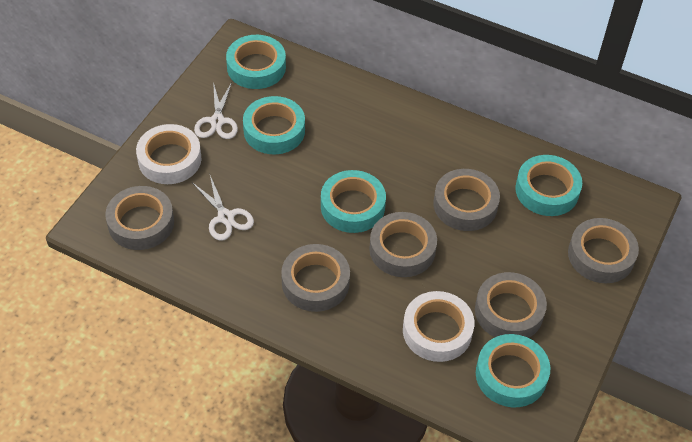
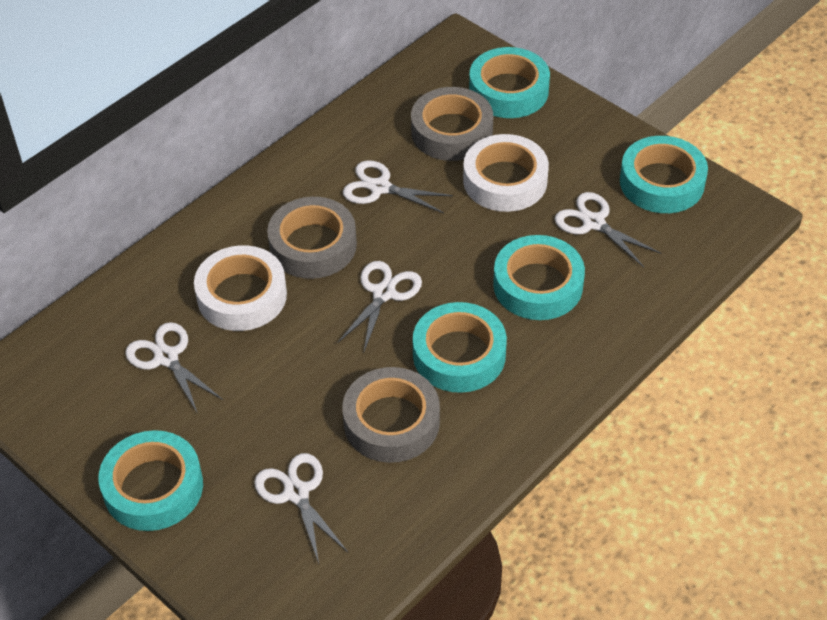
grey tape: 6 -> 3
white scissors: 2 -> 5

